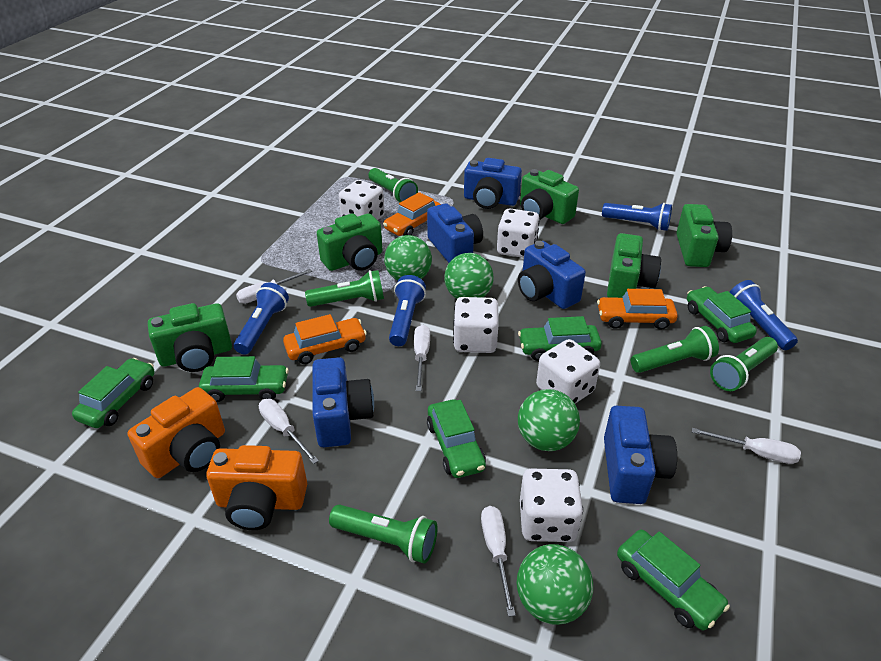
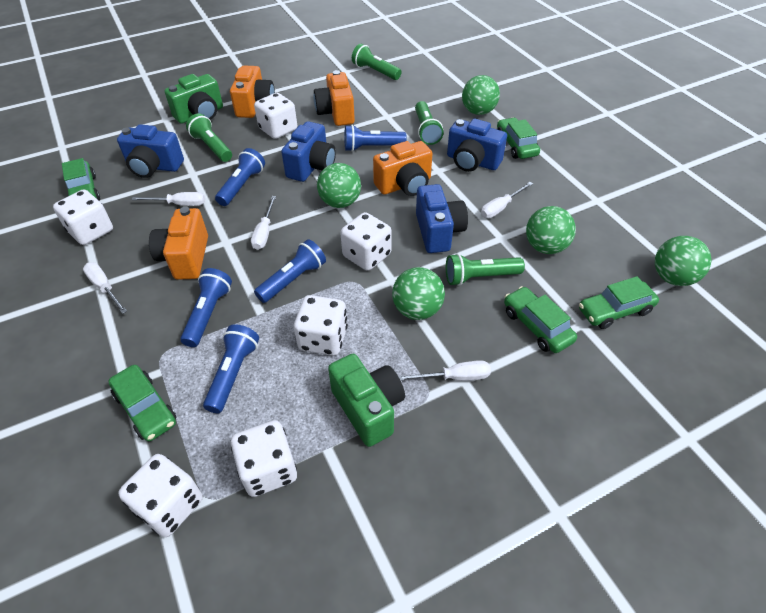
blue camera: 5 -> 4
blue flashlight: 4 -> 5
green ball: 4 -> 5
green camera: 5 -> 2
green car: 6 -> 5
green flashlight: 5 -> 4
orange camera: 2 -> 4
orange car: 3 -> 0
white dice: 5 -> 6

